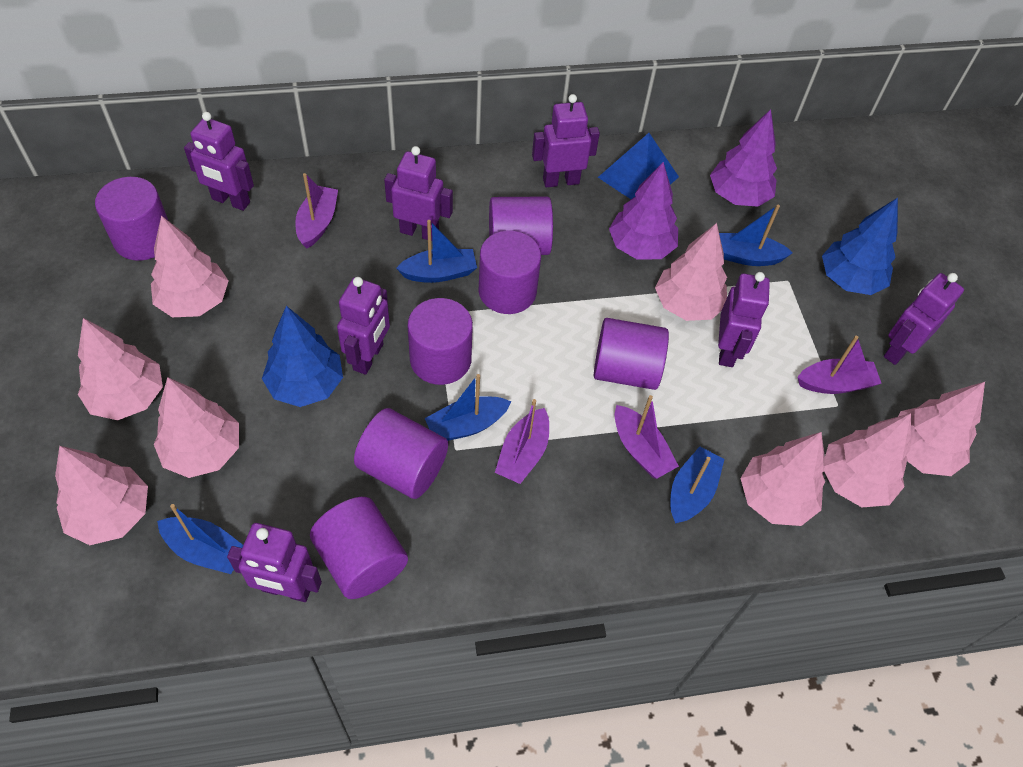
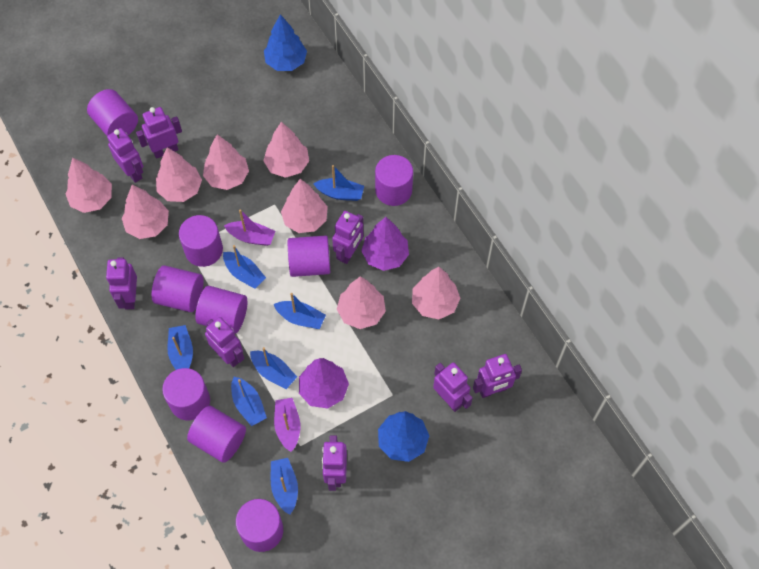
blue boat: 5 -> 7
blue pyramid: 1 -> 0
purple boat: 4 -> 2
purple cylinder: 7 -> 9
purple robot: 7 -> 8

